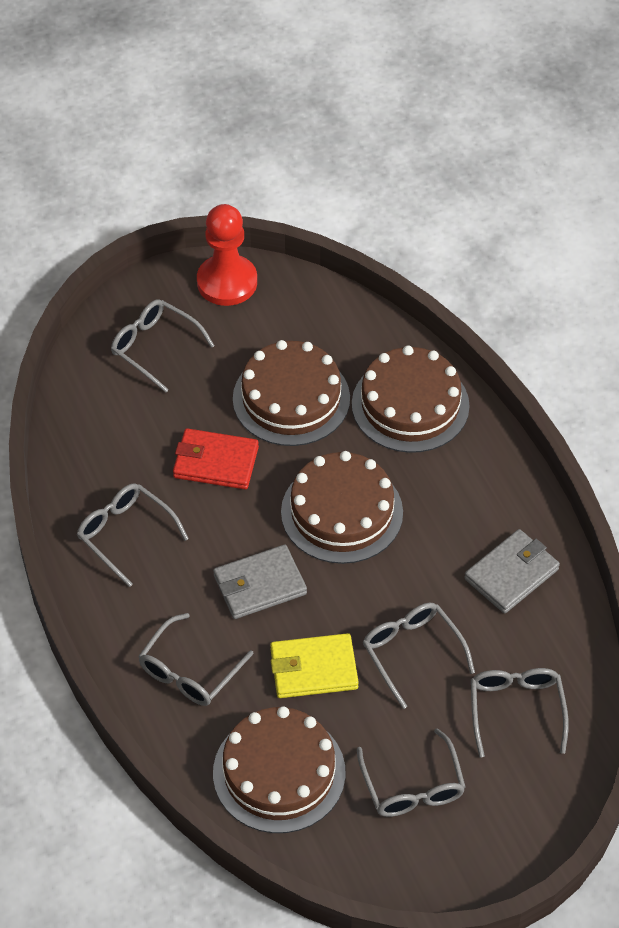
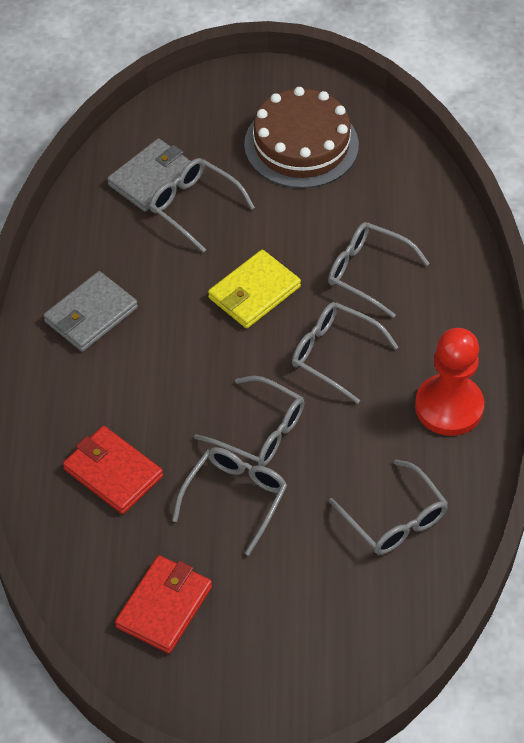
brown cake: 4 -> 1
red wallet: 1 -> 2

